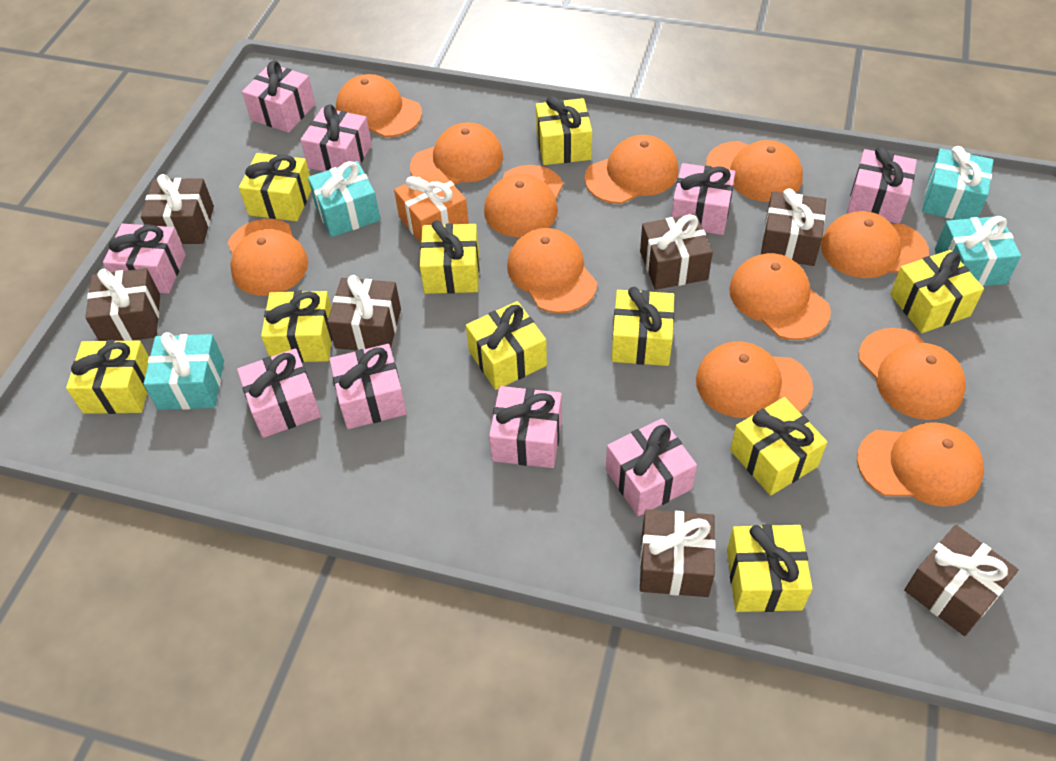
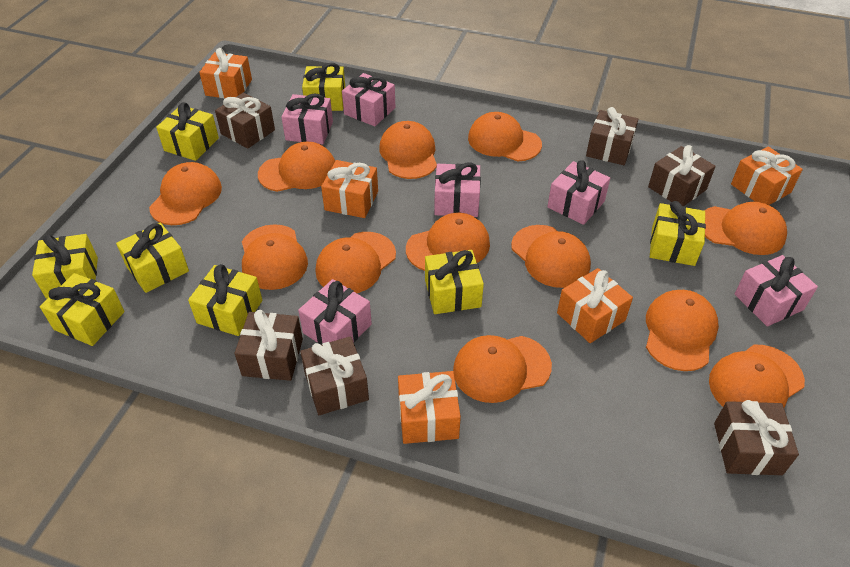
brown gift: 7 -> 6
orange gift: 1 -> 5
pink gift: 9 -> 6
turquoise gift: 4 -> 0
yellow gift: 10 -> 8

